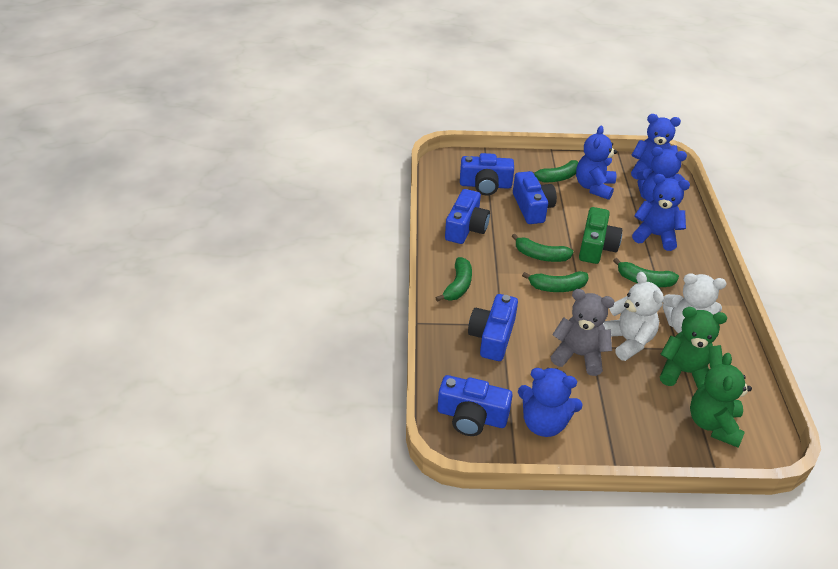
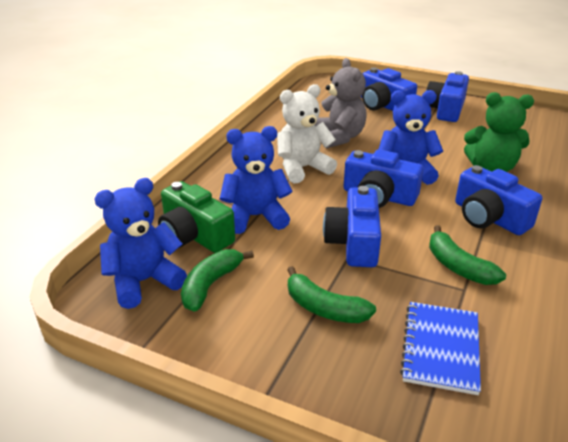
blue notebook: 0 -> 1
blue teddy bear: 5 -> 3
green banana: 5 -> 3
green teddy bear: 2 -> 1
white teddy bear: 2 -> 1

